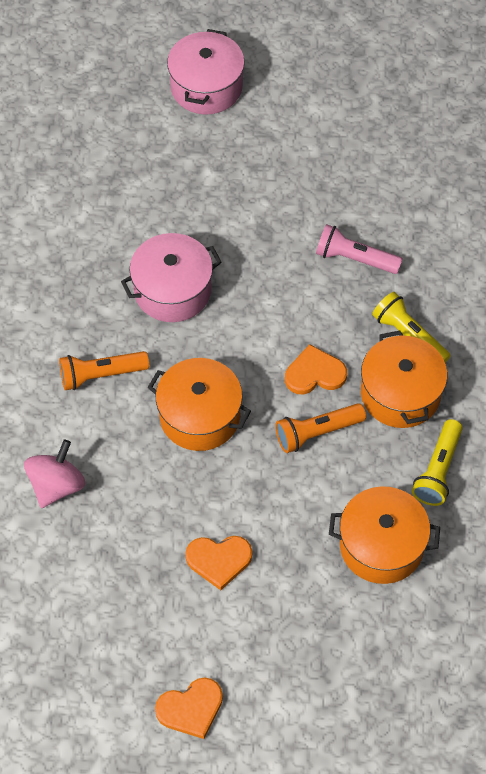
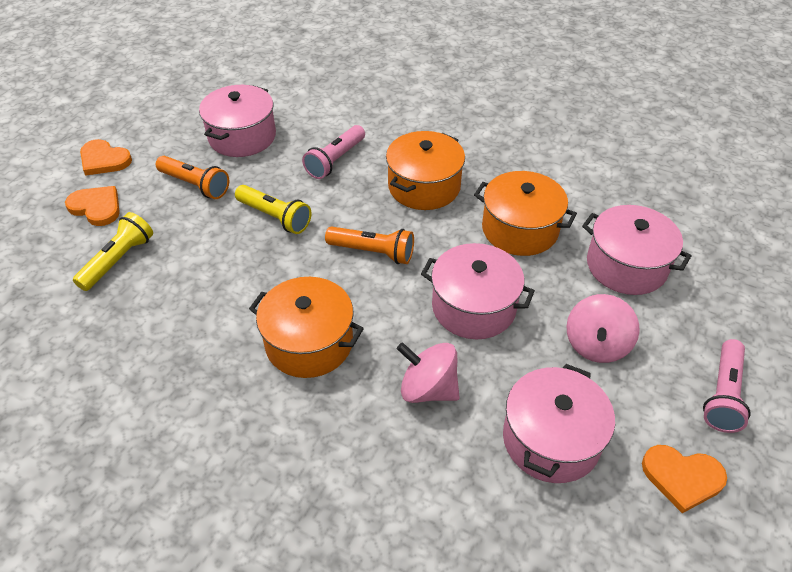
pink flashlight: 1 -> 2
pink pot: 2 -> 4
pink spinning top: 1 -> 2

